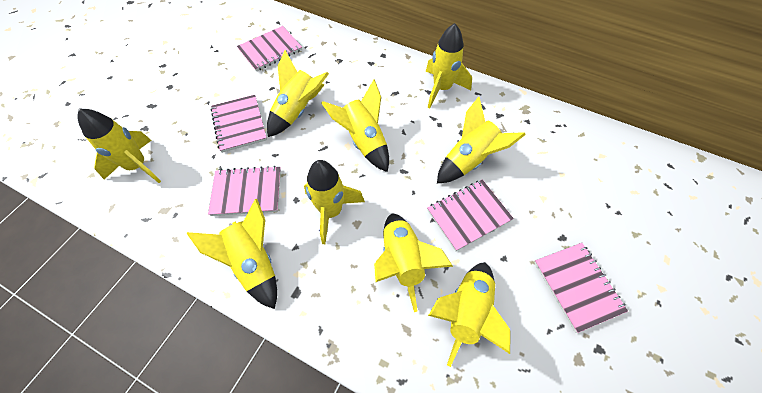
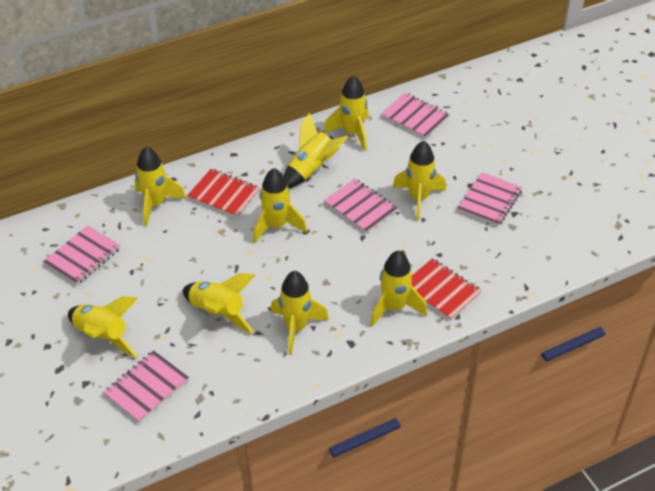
red notebook: 0 -> 2

